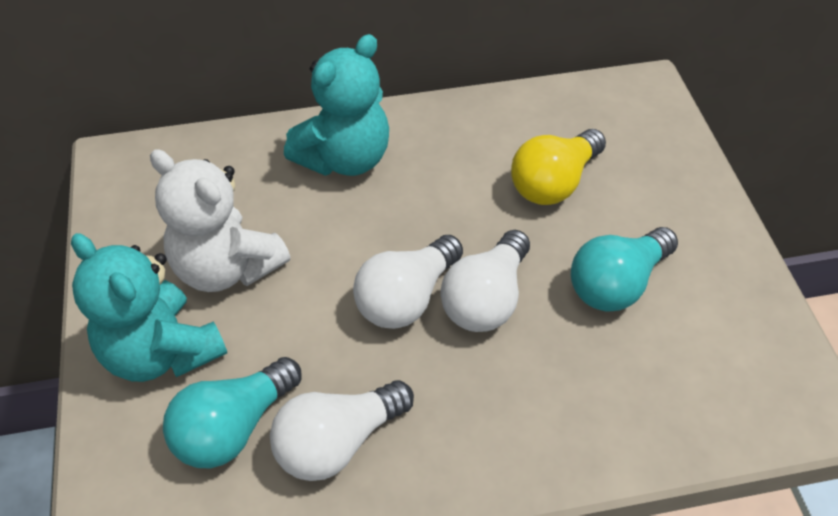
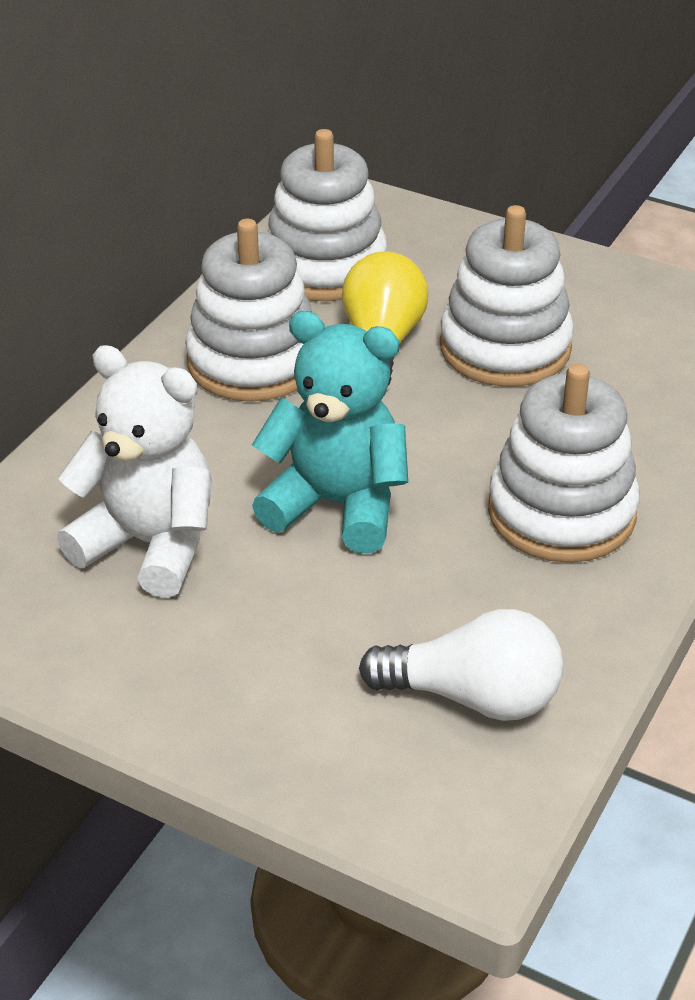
turquoise light bulb: 2 -> 0
turquoise teddy bear: 2 -> 1
white light bulb: 3 -> 1
white stacking toy: 0 -> 4

